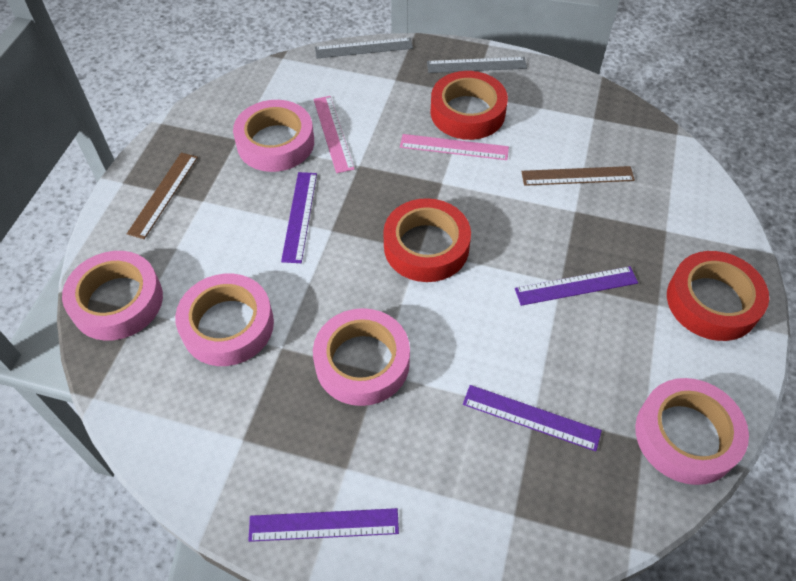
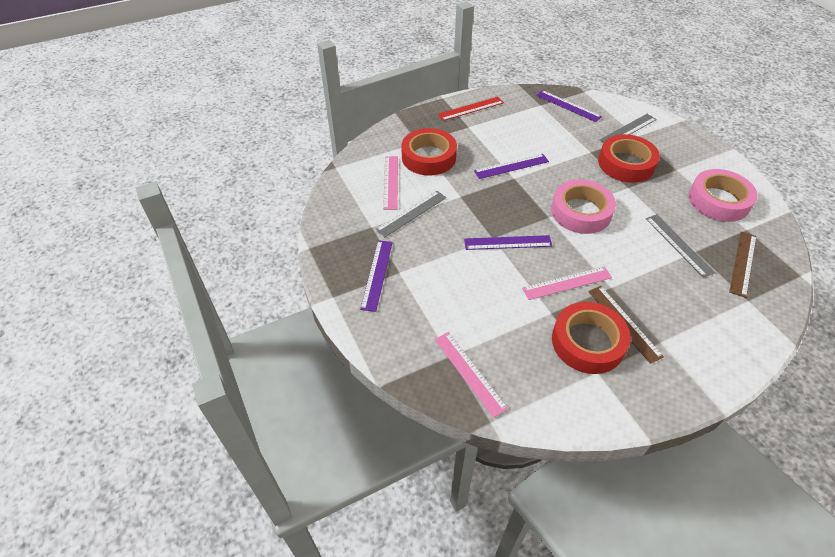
grey ruler: 2 -> 3
pink ruler: 2 -> 3
pink tape: 5 -> 2
red ruler: 0 -> 1

